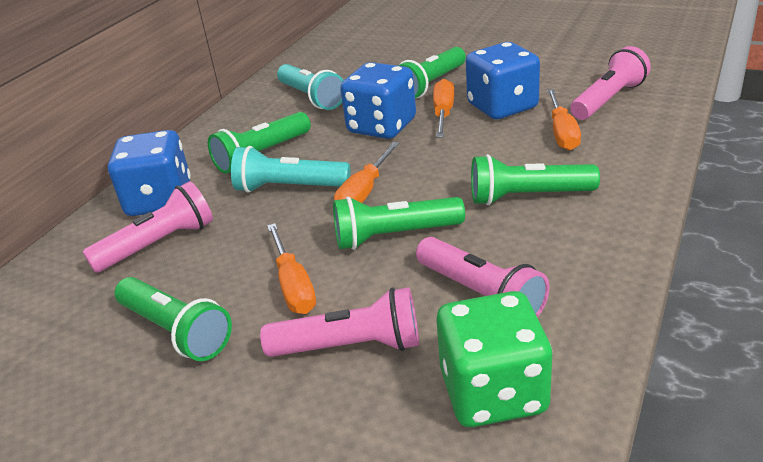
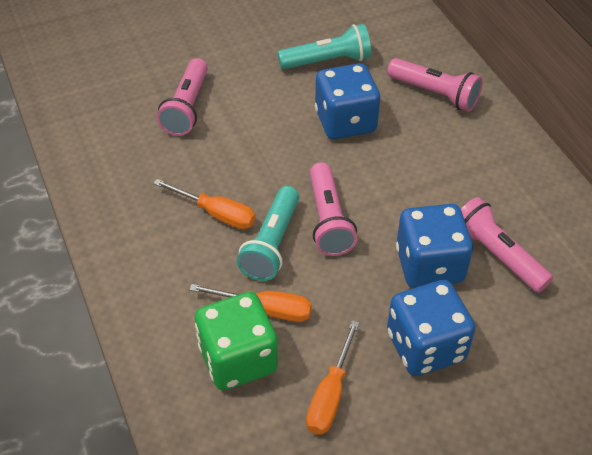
green flashlight: 5 -> 0
orange screwdriver: 4 -> 3

